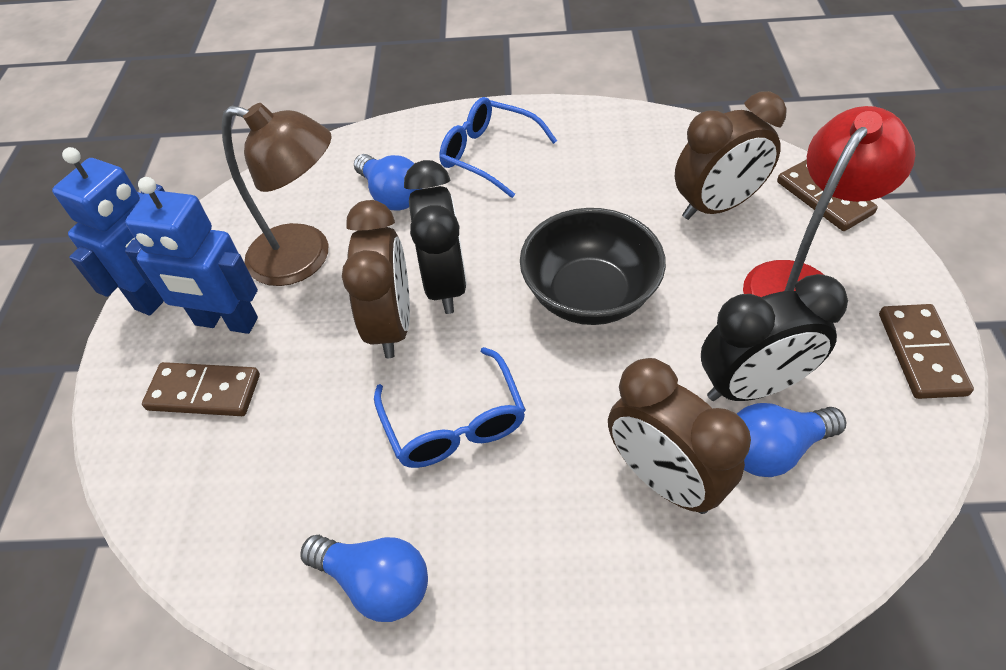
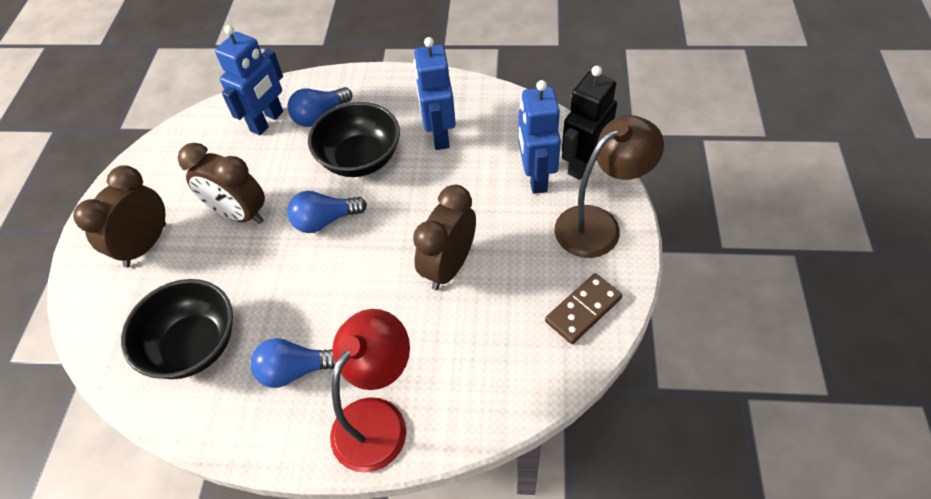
black bowl: 1 -> 2
black clock: 2 -> 0
black robot: 0 -> 1
blue glasses: 2 -> 0
blue robot: 2 -> 3
brown domino: 3 -> 1

